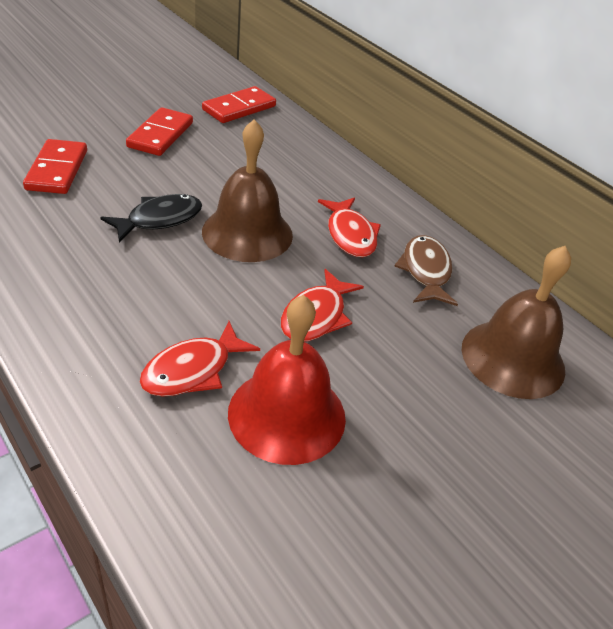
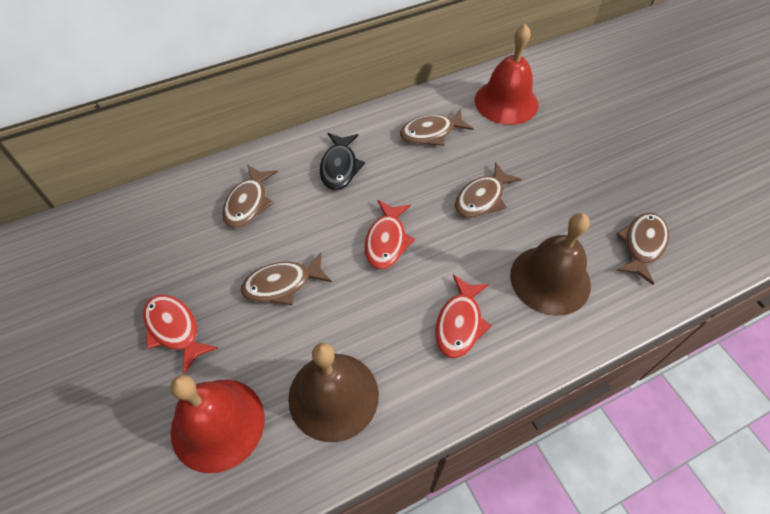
brown fish: 1 -> 5
red bell: 1 -> 2
red domino: 3 -> 0

